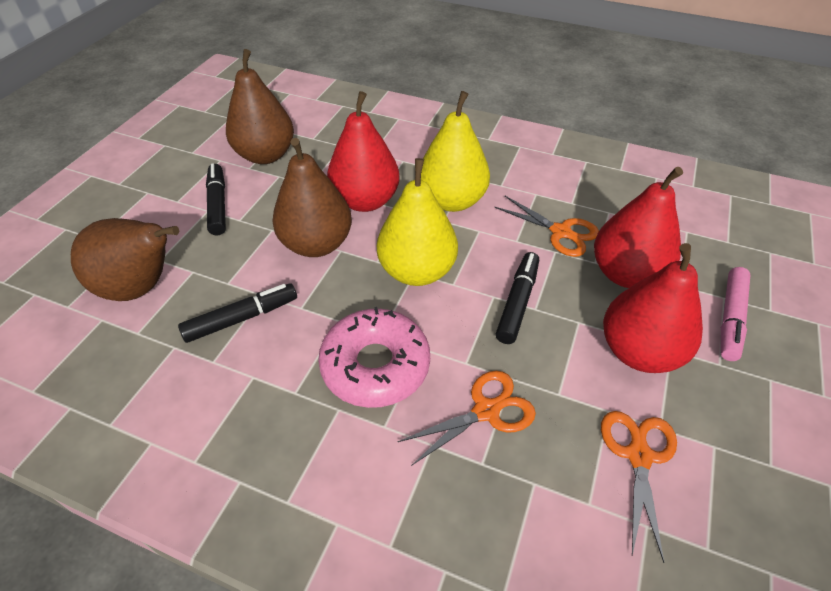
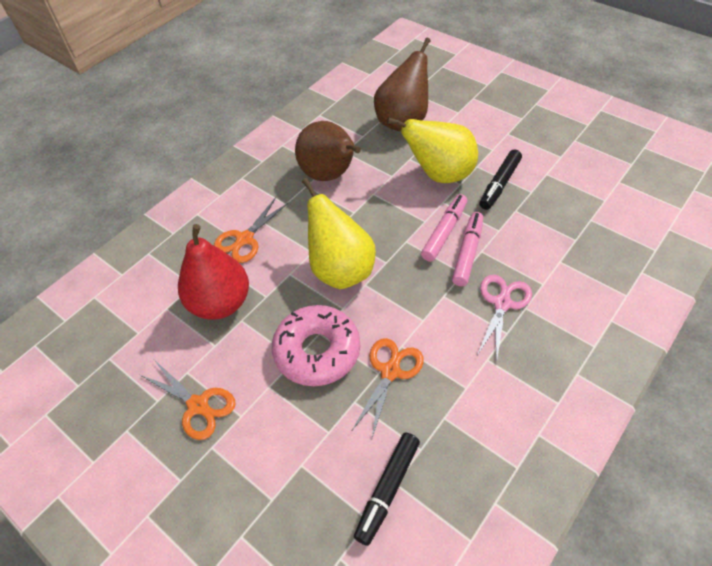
black marker: 3 -> 2
brown pear: 3 -> 2
pink marker: 1 -> 2
pink scissors: 0 -> 1
red pear: 3 -> 1

